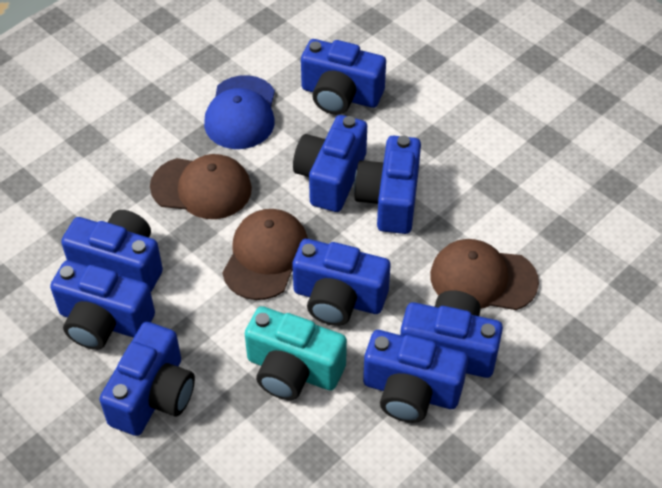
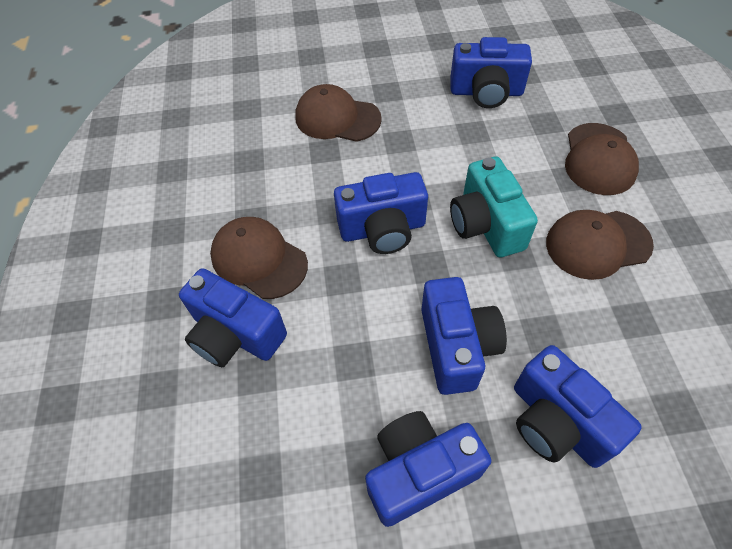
blue camera: 9 -> 6
blue cap: 1 -> 0
brown cap: 3 -> 4

